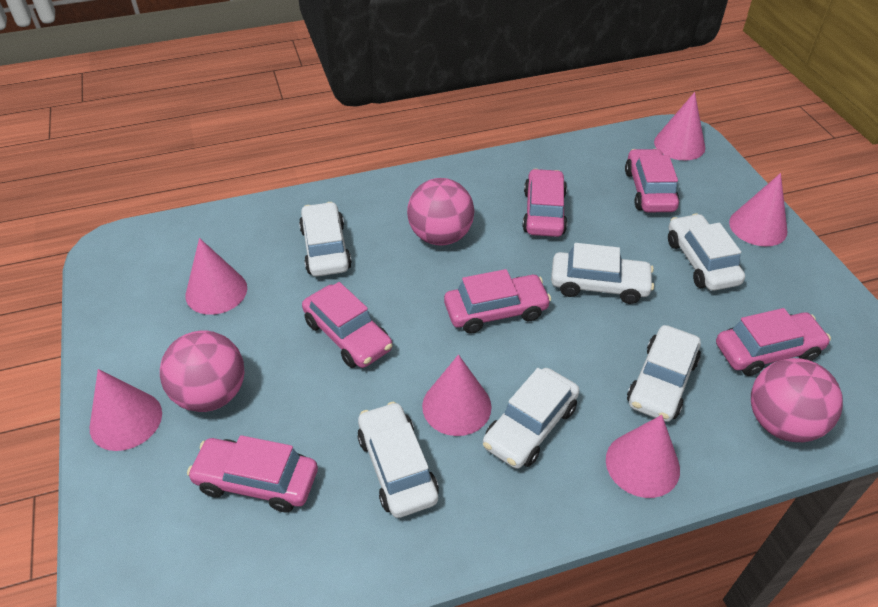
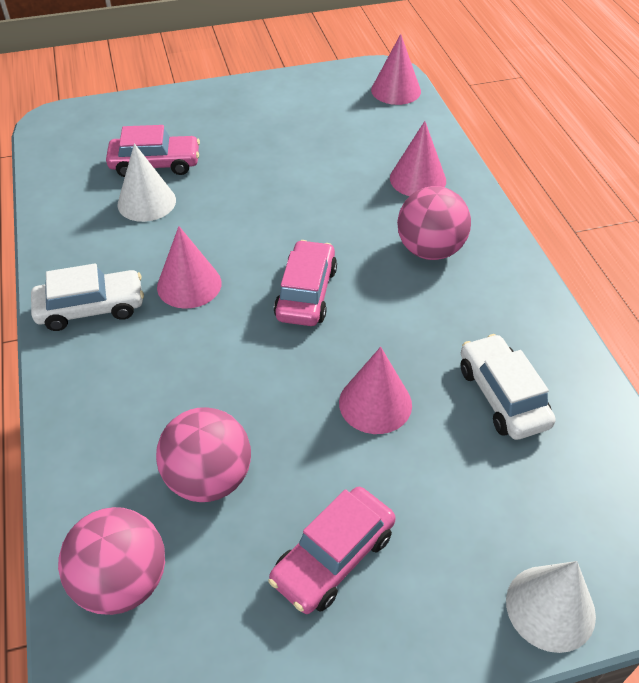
pink car: 6 -> 3
pink cone: 6 -> 4
white car: 6 -> 2
white cone: 0 -> 2

